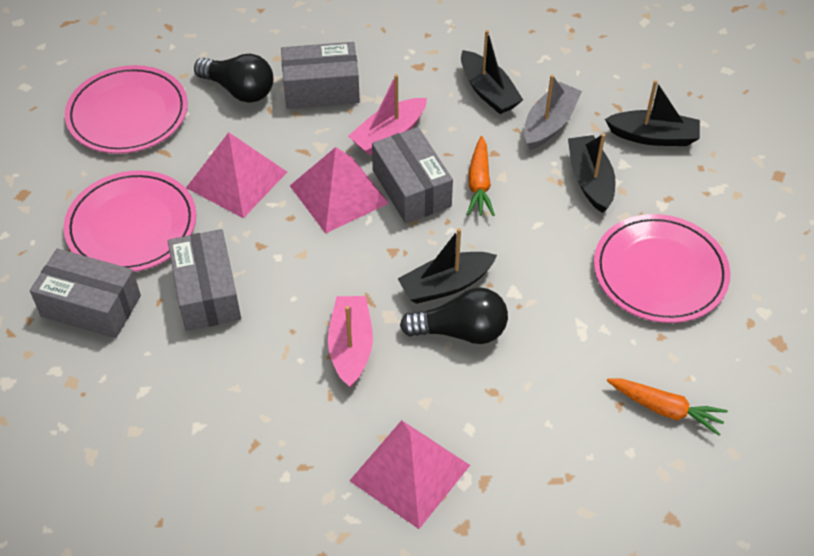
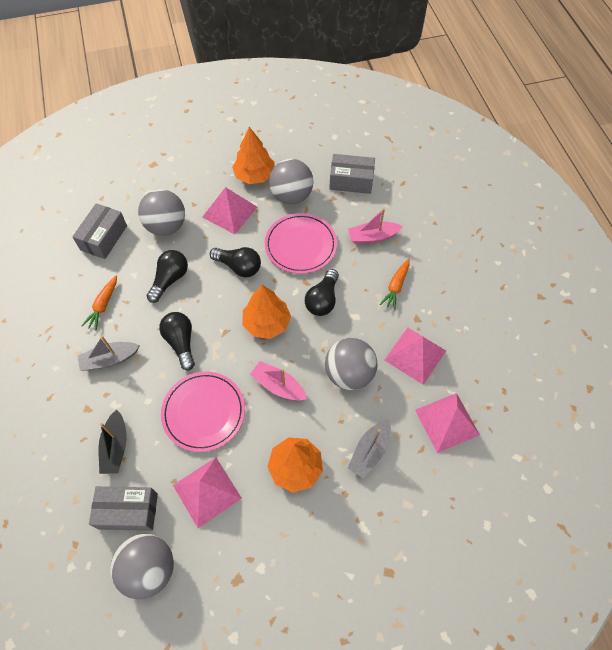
black boat: 4 -> 1
black light bulb: 2 -> 4
grey ball: 0 -> 4
grey boat: 1 -> 2
grey box: 4 -> 3
orange tree: 0 -> 3
pink plate: 3 -> 2
pink pyramid: 3 -> 4

